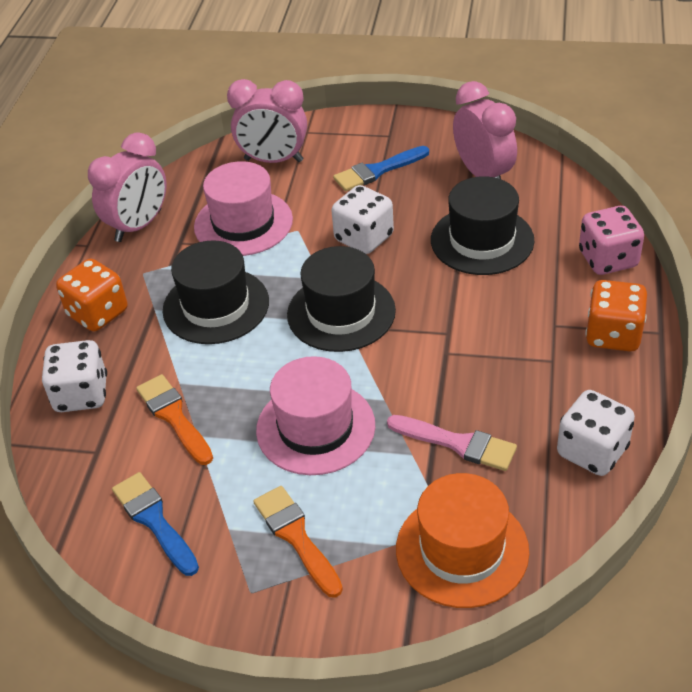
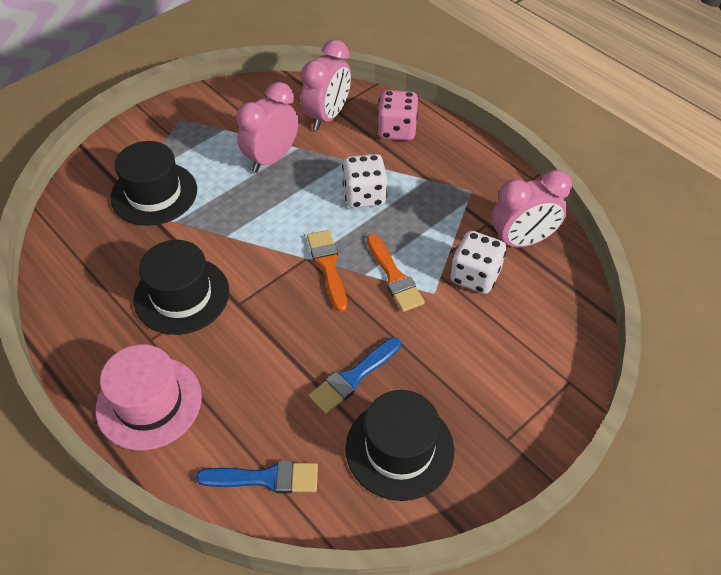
orange dice: 2 -> 0
orange hat: 1 -> 0
pink brush: 1 -> 0
pink hat: 2 -> 1
white dice: 3 -> 2

